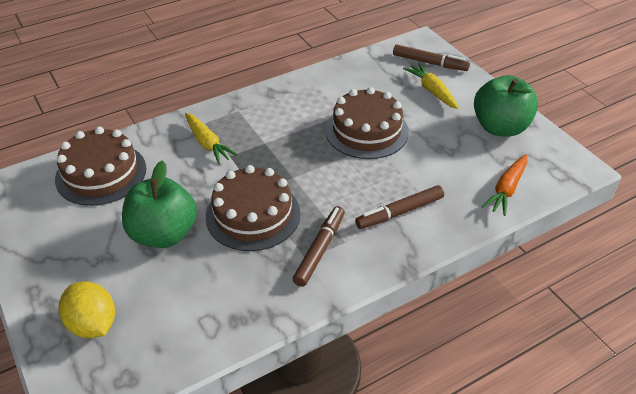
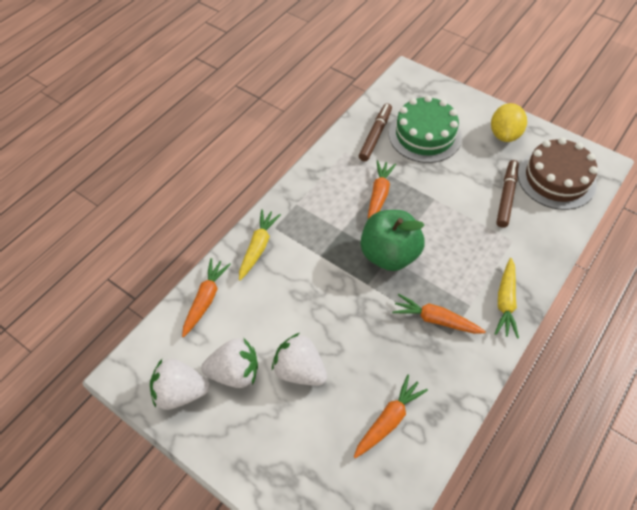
brown cake: 3 -> 1
brown marker: 3 -> 2
green apple: 2 -> 1
green cake: 0 -> 1
orange carrot: 1 -> 4
white strawberry: 0 -> 3

